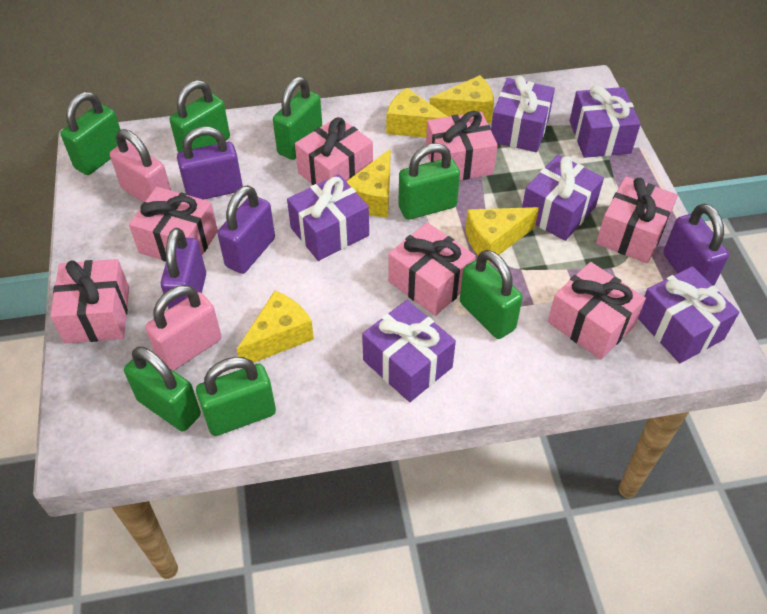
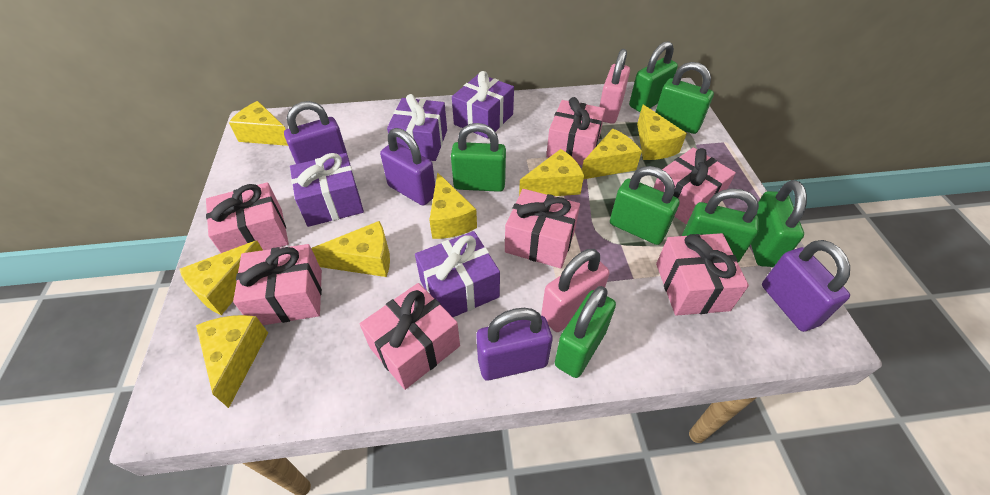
purple gift: 6 -> 4
yellow cheese: 5 -> 8

